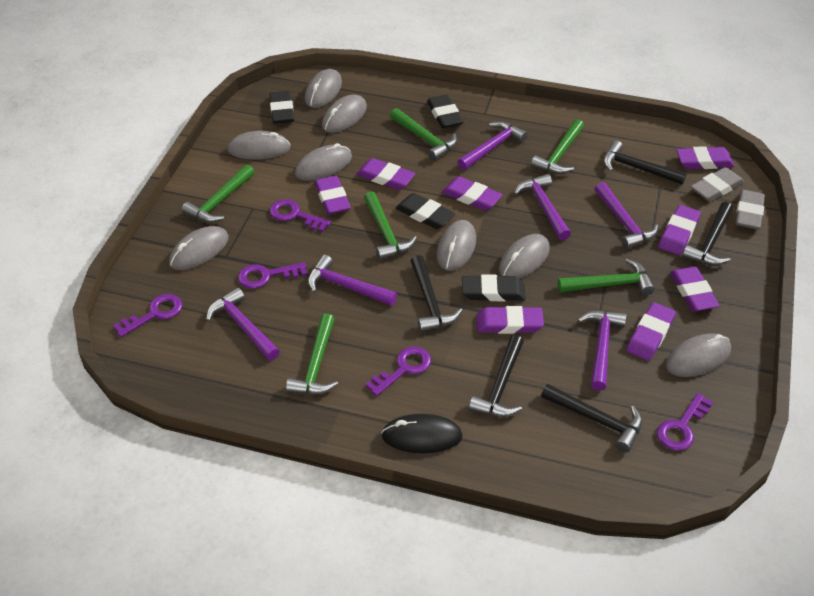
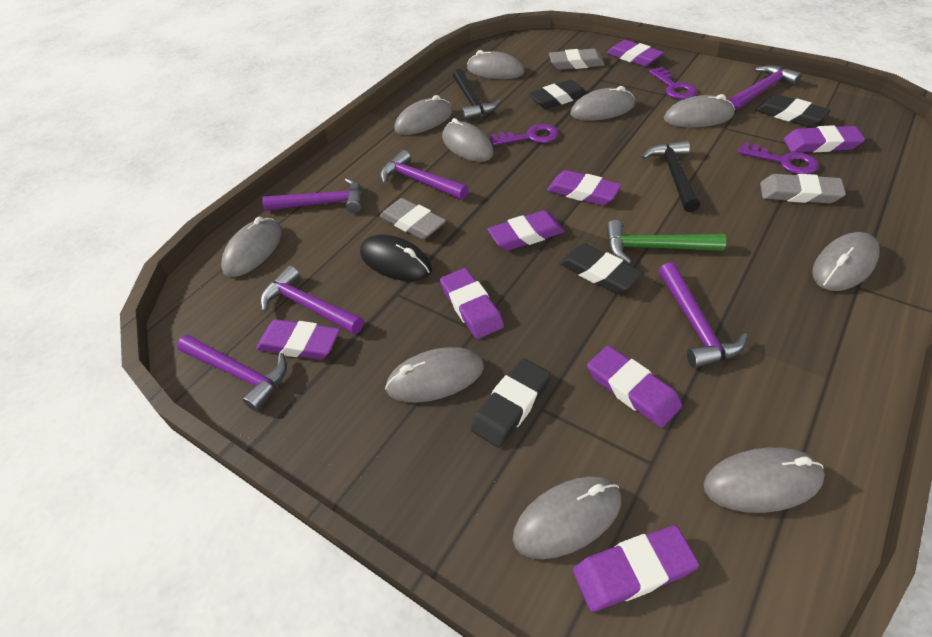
black hammer: 5 -> 2
green hammer: 6 -> 1
grey eraser: 2 -> 3
grey mouse: 8 -> 10
purple key: 5 -> 3

